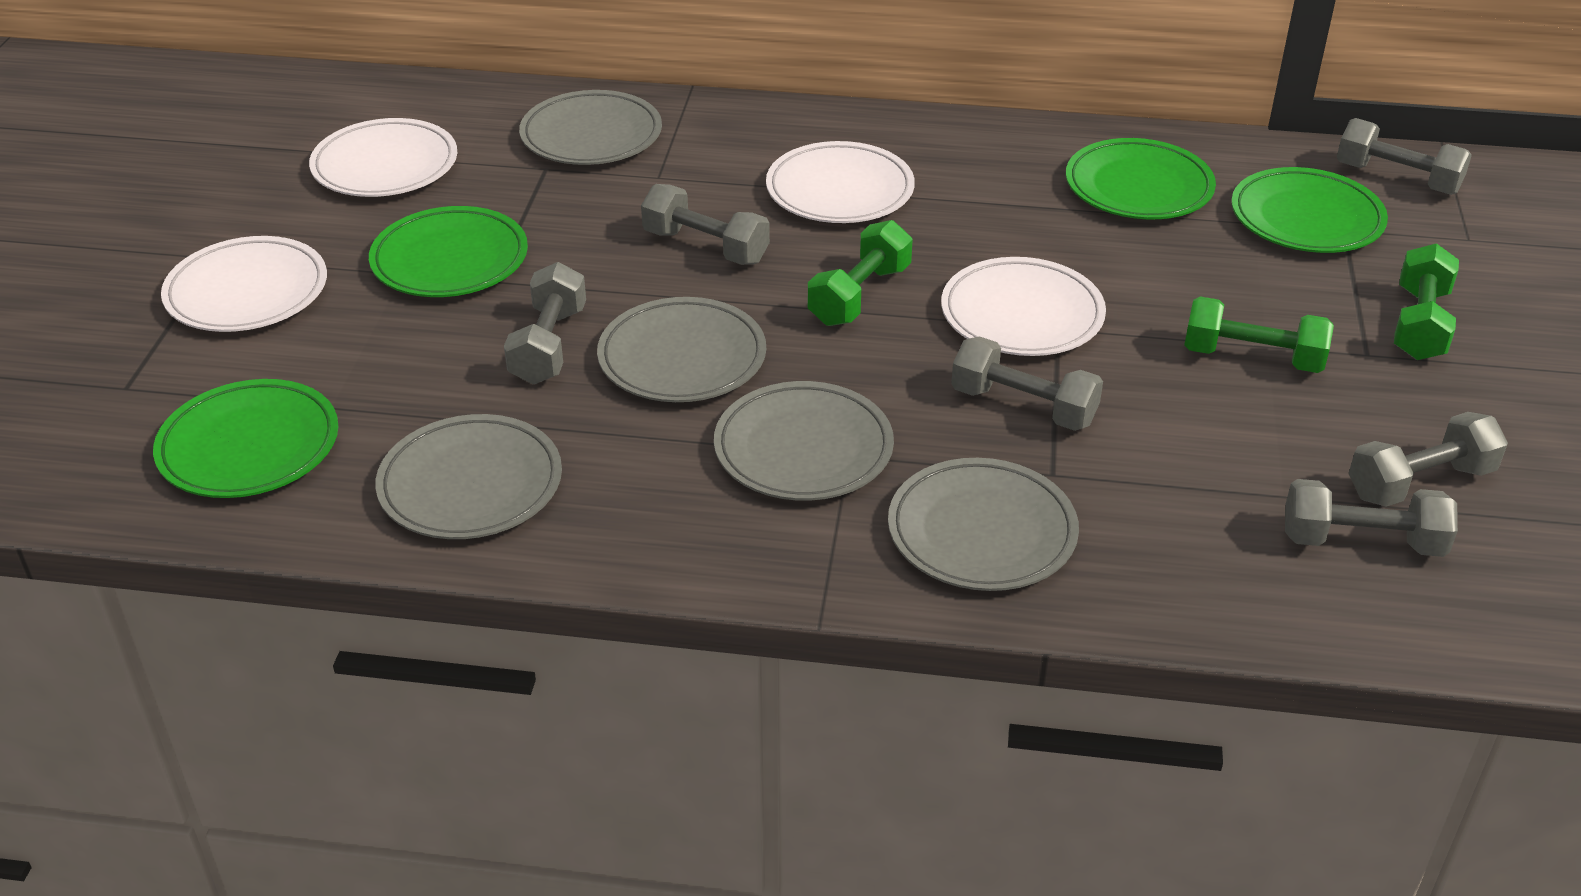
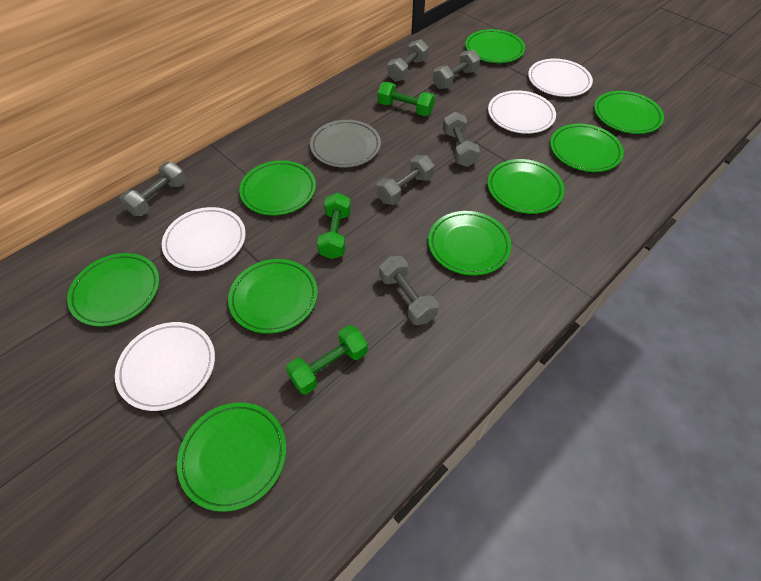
green plate: 4 -> 9
grey plate: 5 -> 1

